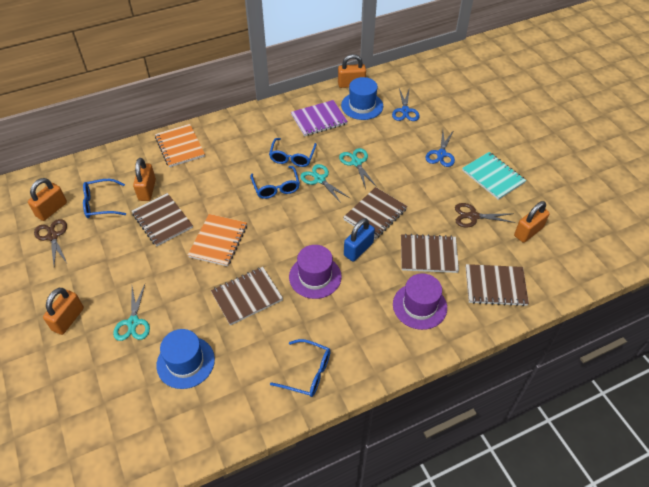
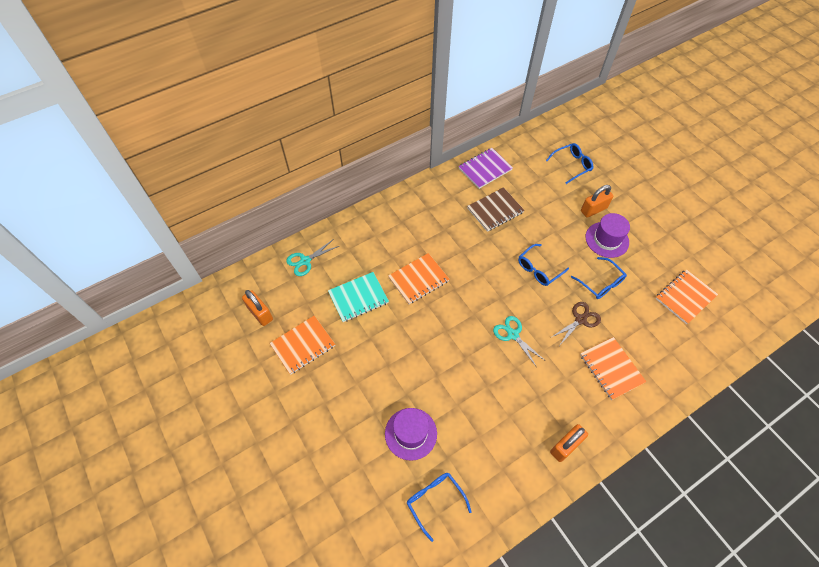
blue hat: 2 -> 0
blue padlock: 1 -> 0
blue scissors: 2 -> 0
brown notebook: 5 -> 1
brown scissors: 2 -> 1
orange notebook: 2 -> 4
orange padlock: 5 -> 3
turquoise scissors: 3 -> 2

